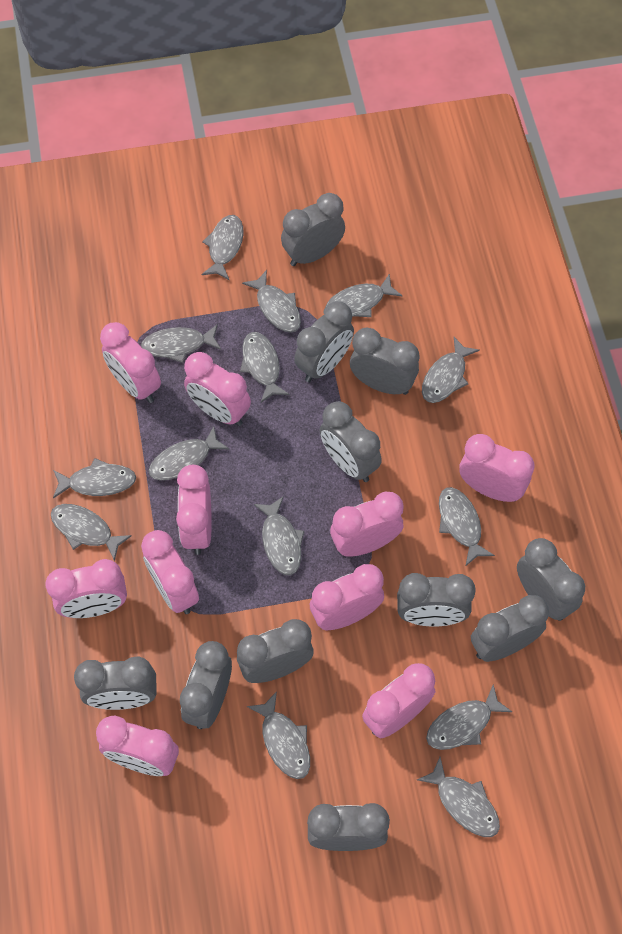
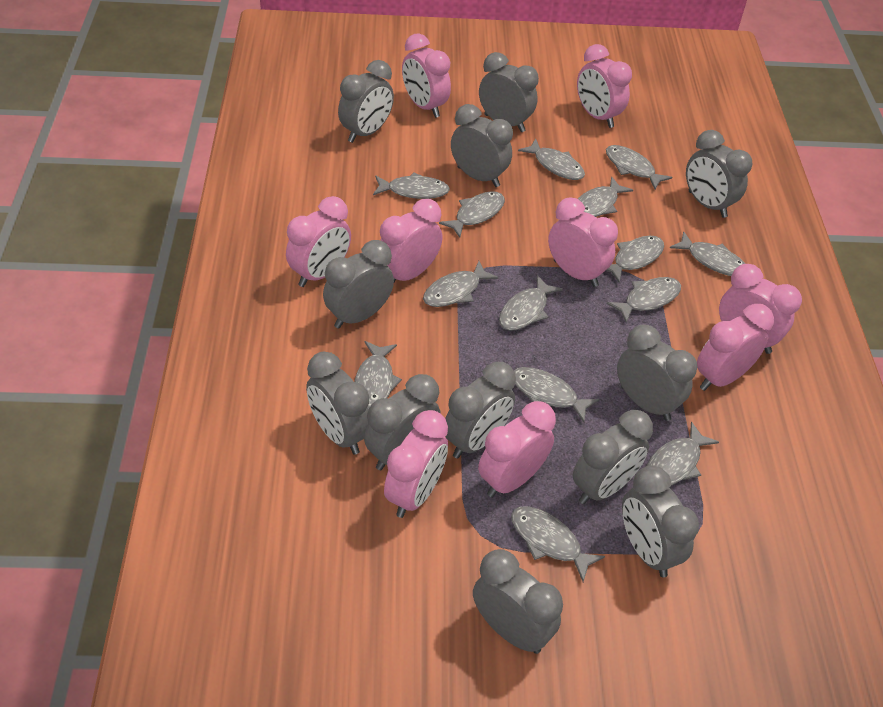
grey clock: 11 -> 12
pink clock: 10 -> 9

